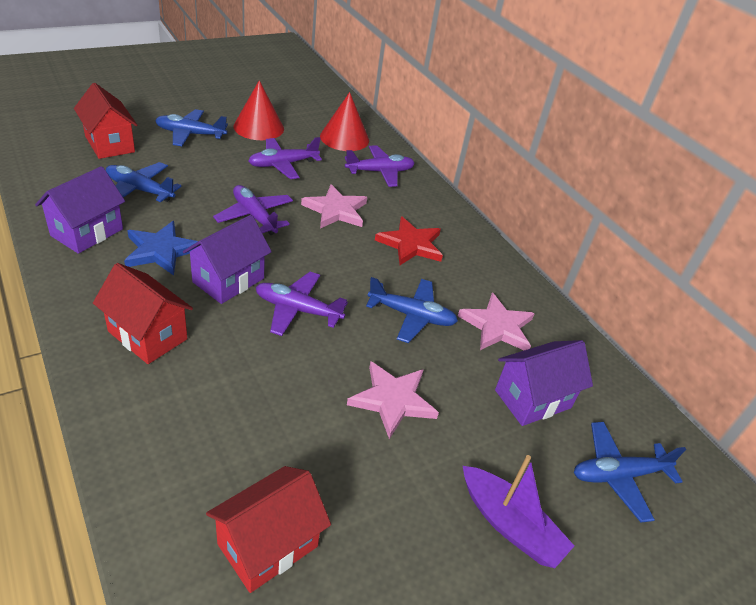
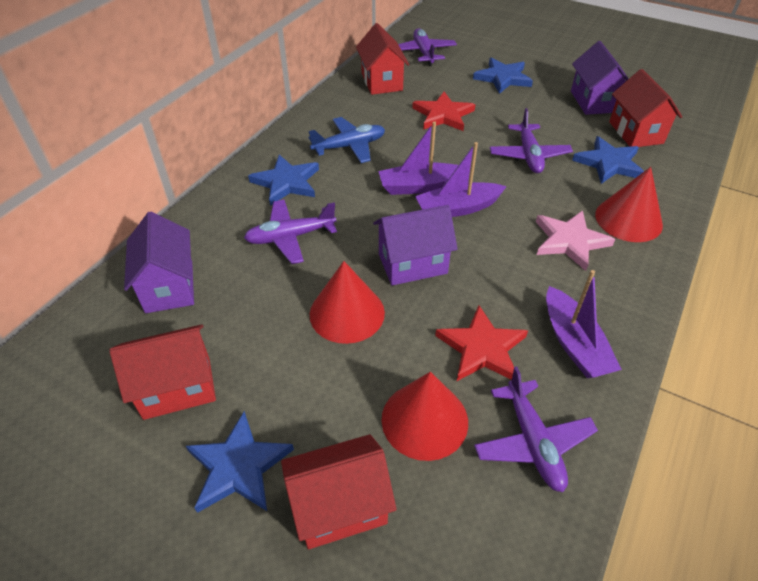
blue plane: 4 -> 1
blue star: 1 -> 4
pink star: 3 -> 1
purple boat: 1 -> 3
red cone: 2 -> 3
red house: 3 -> 4
red star: 1 -> 2

